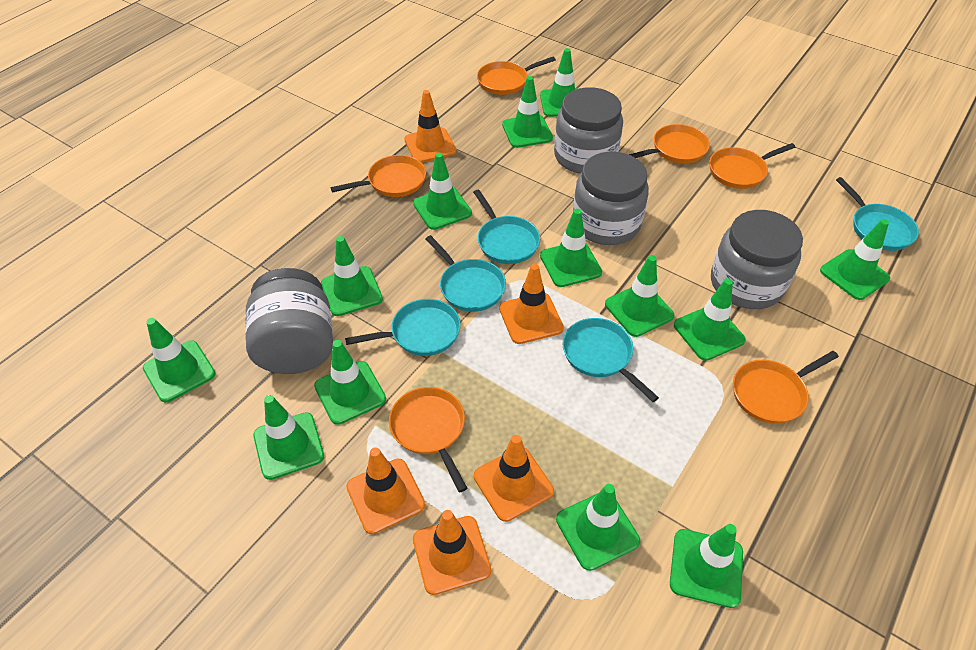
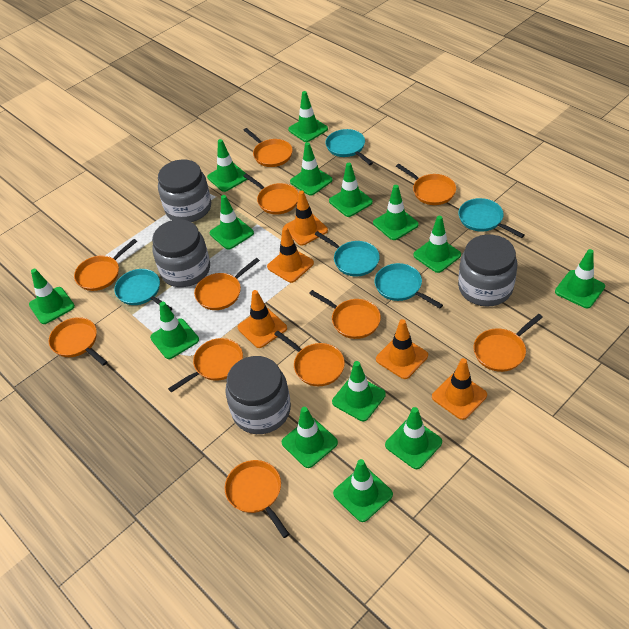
green traffic cone: 13 -> 14
orange pan: 6 -> 11

